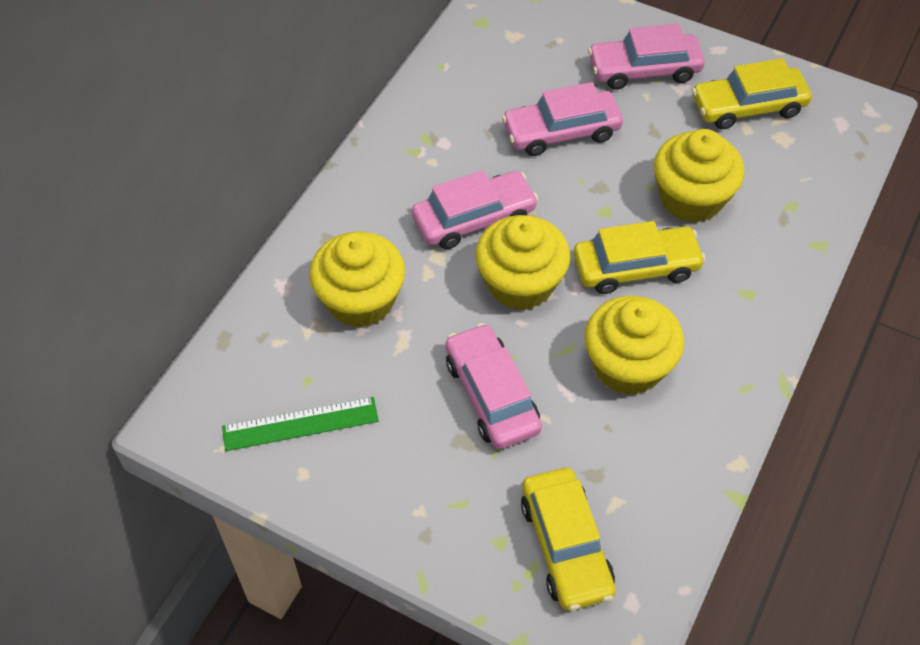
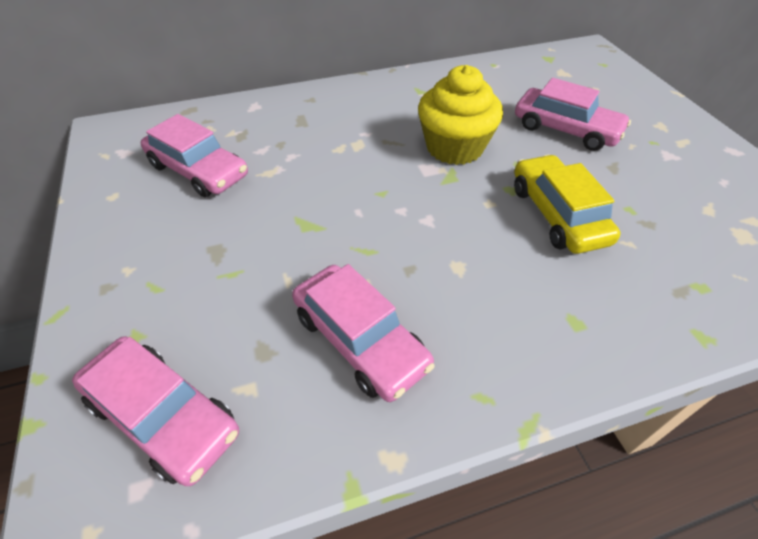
green ruler: 1 -> 0
yellow car: 3 -> 1
yellow cupcake: 4 -> 1

